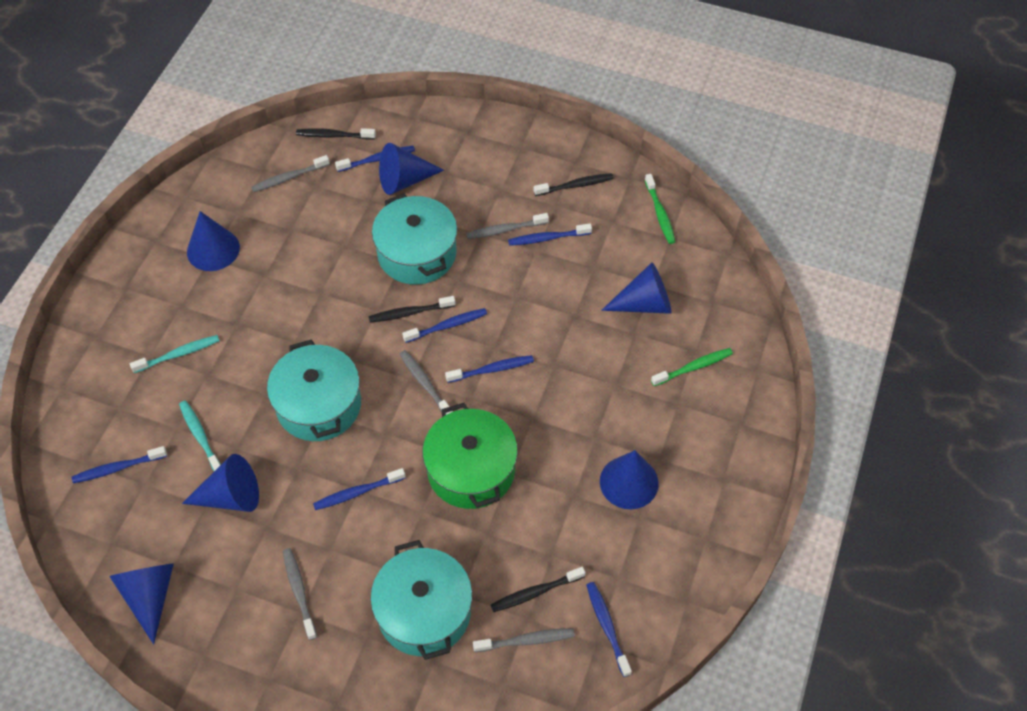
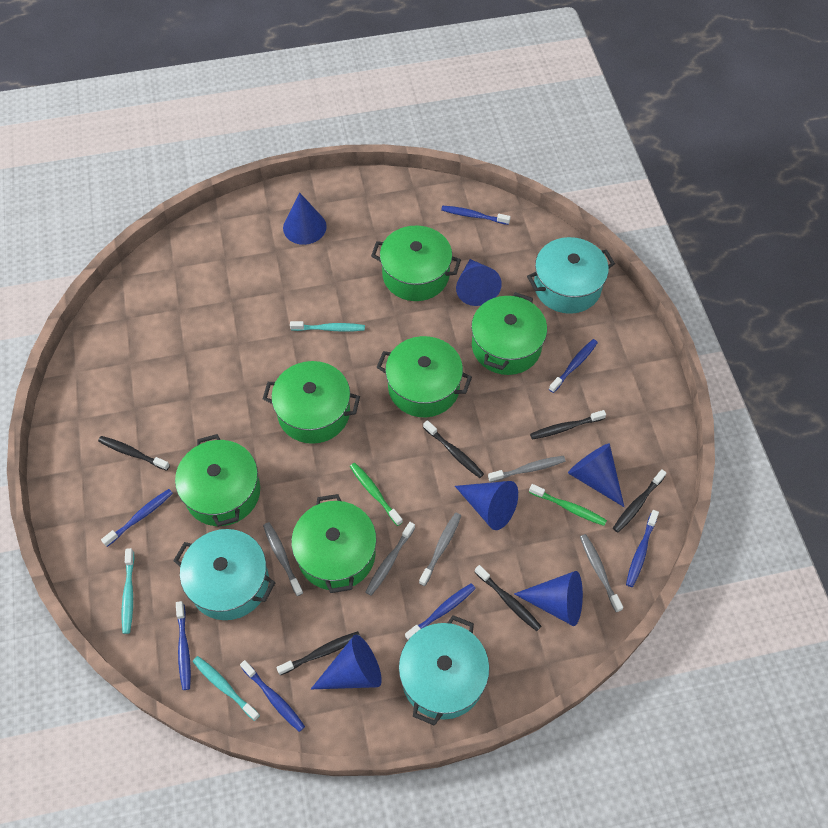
black toothbrush: 4 -> 6
green pot: 1 -> 6
turquoise toothbrush: 2 -> 3

